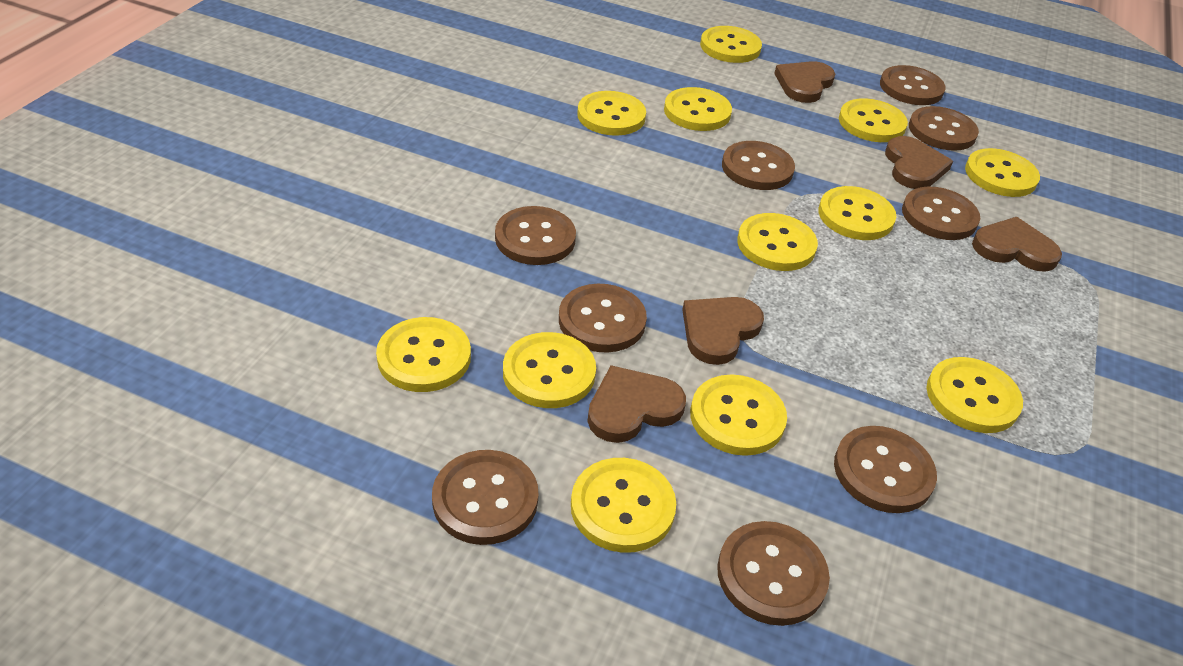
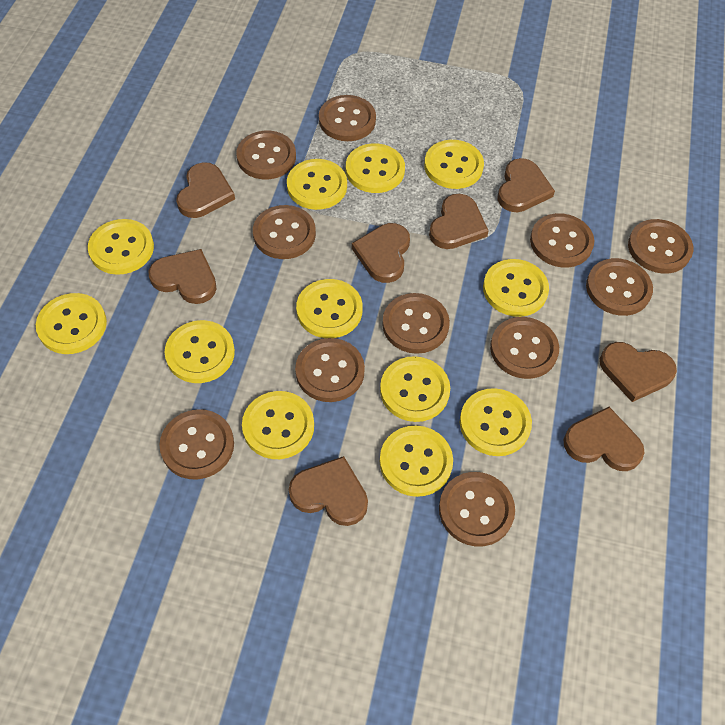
brown button: 9 -> 11
brown heart: 5 -> 8

